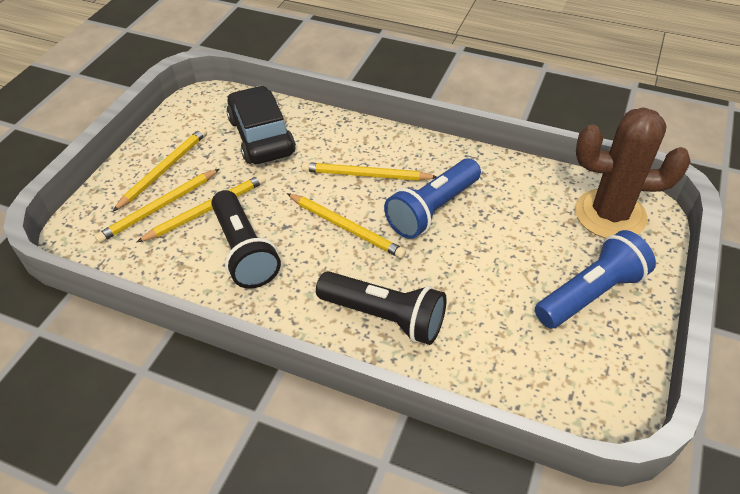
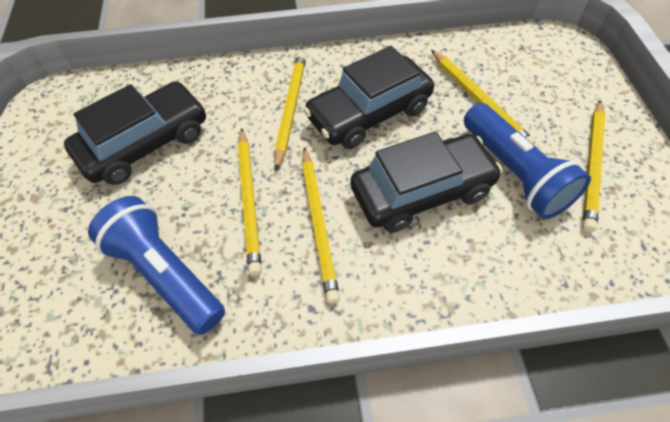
black car: 1 -> 3
black flashlight: 2 -> 0
brown cactus: 1 -> 0

